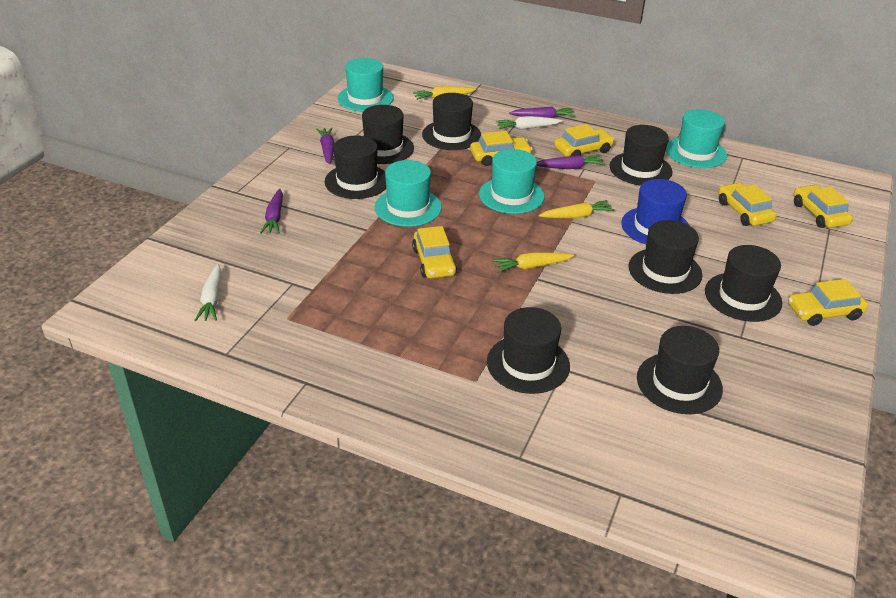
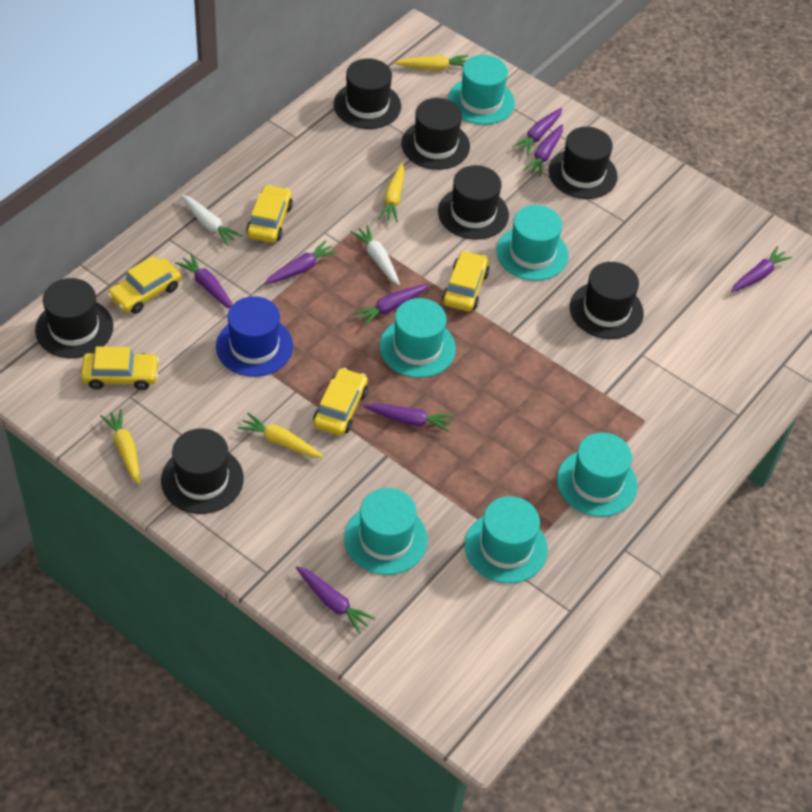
black hat: 8 -> 7
purple carrot: 4 -> 8
turquoise hat: 4 -> 6
yellow car: 6 -> 5
yellow carrot: 3 -> 4

